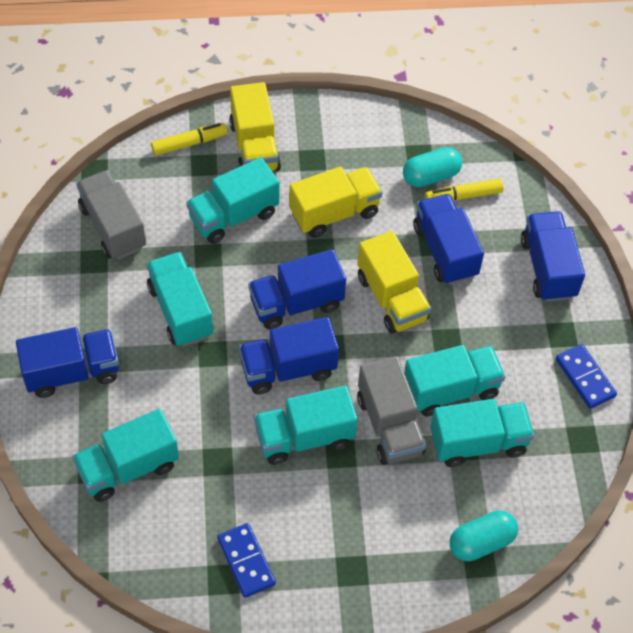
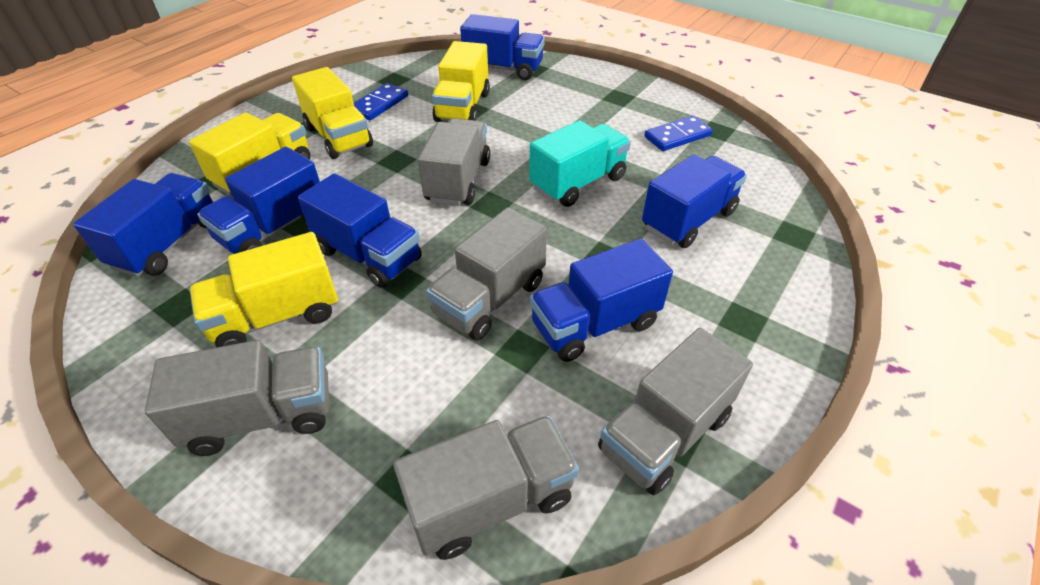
blue truck: 5 -> 6
grey truck: 2 -> 5
turquoise capsule: 2 -> 0
turquoise truck: 6 -> 1
yellow marker: 2 -> 0
yellow truck: 3 -> 4

